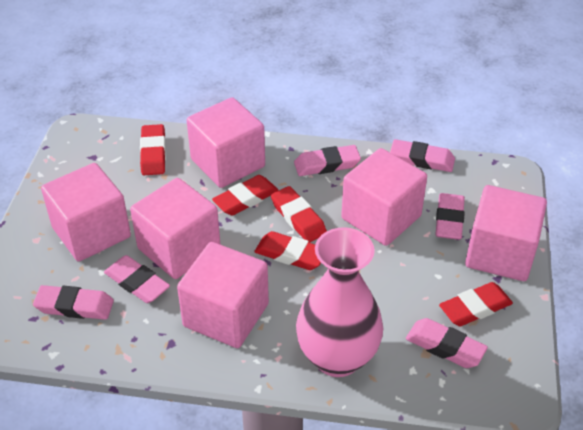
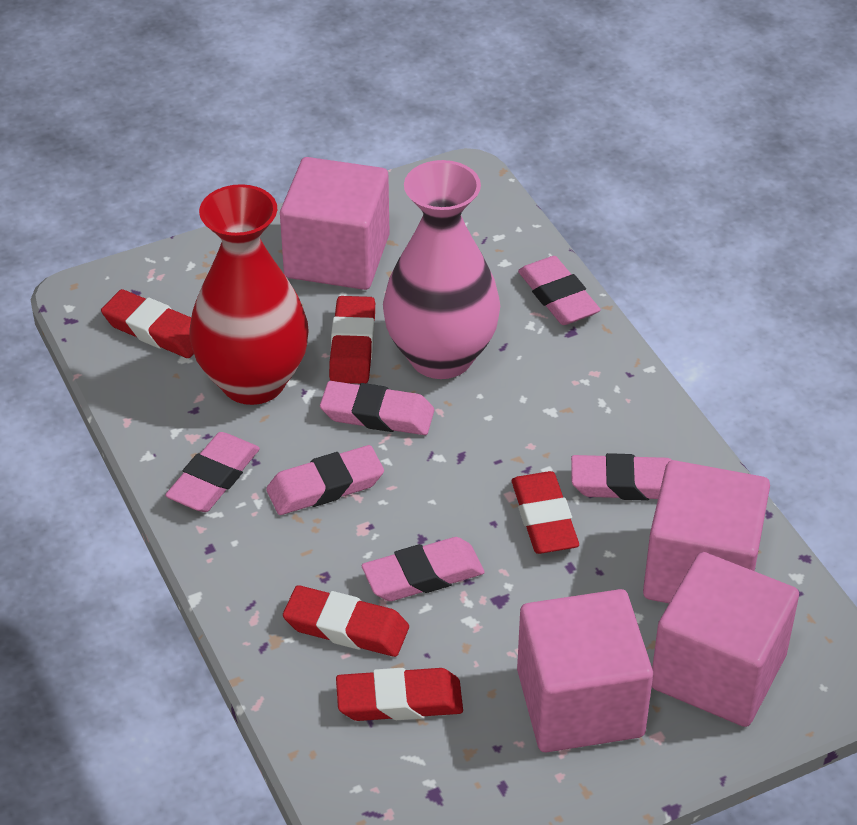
pink cube: 6 -> 4
red vase: 0 -> 1

